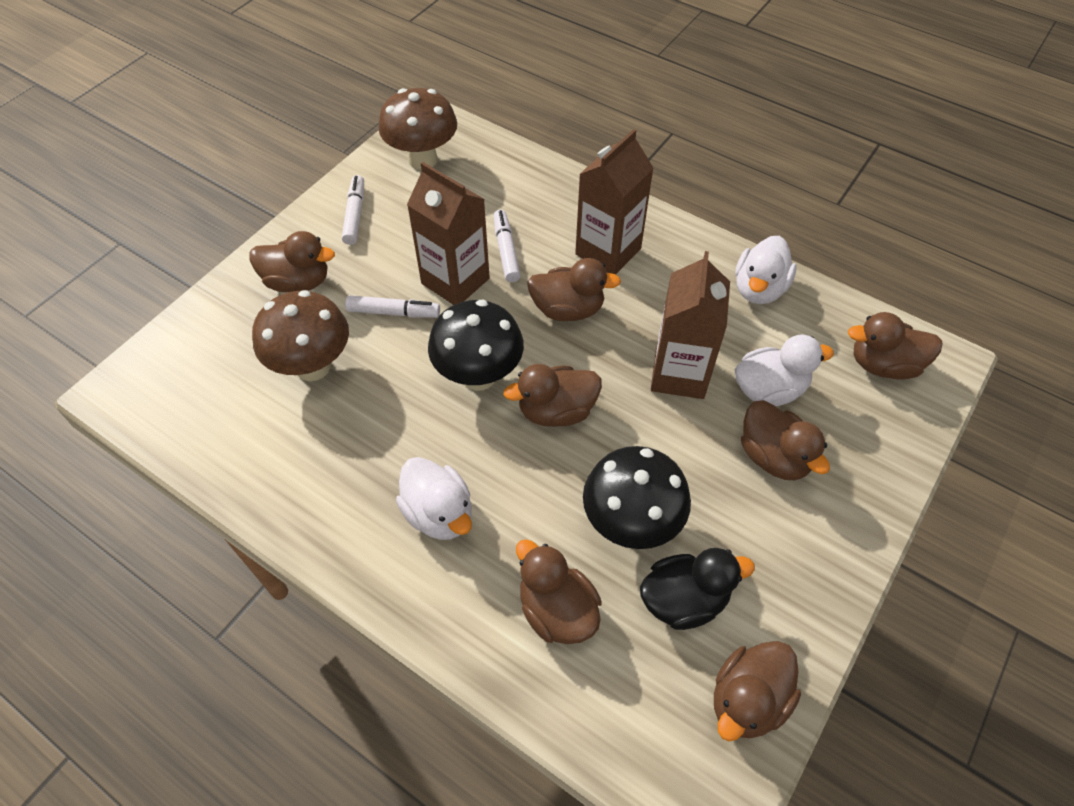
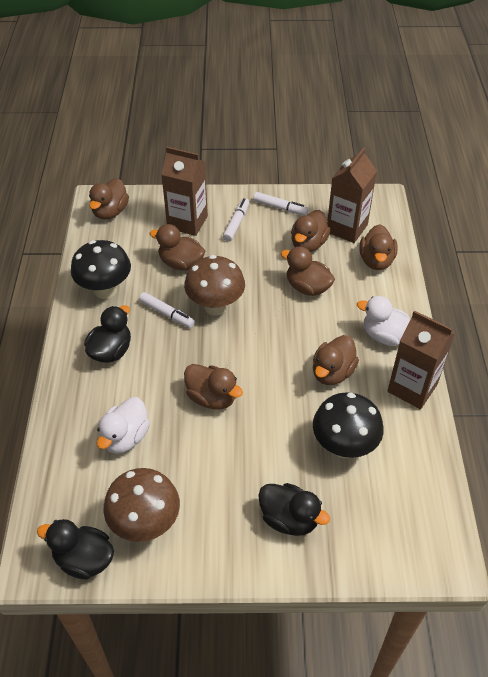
black duck: 1 -> 3
white duck: 3 -> 2

